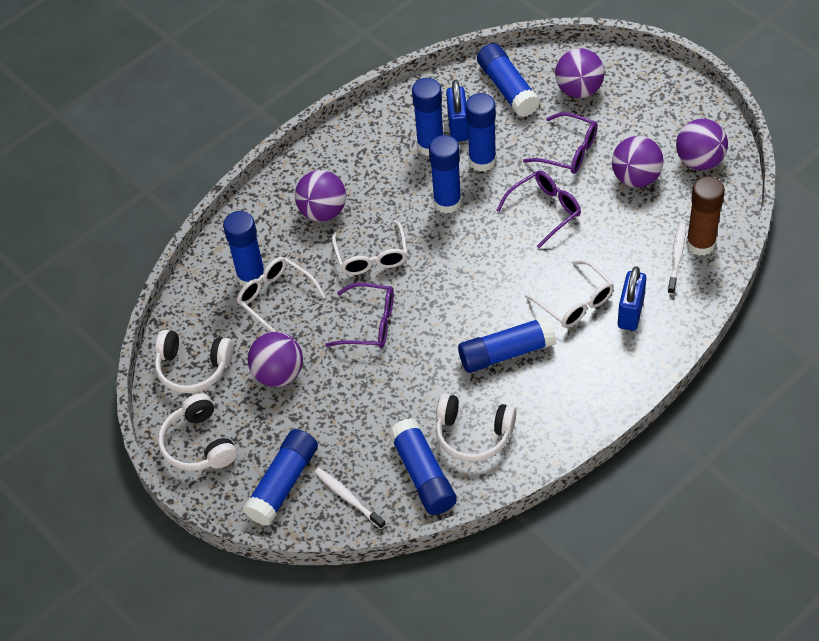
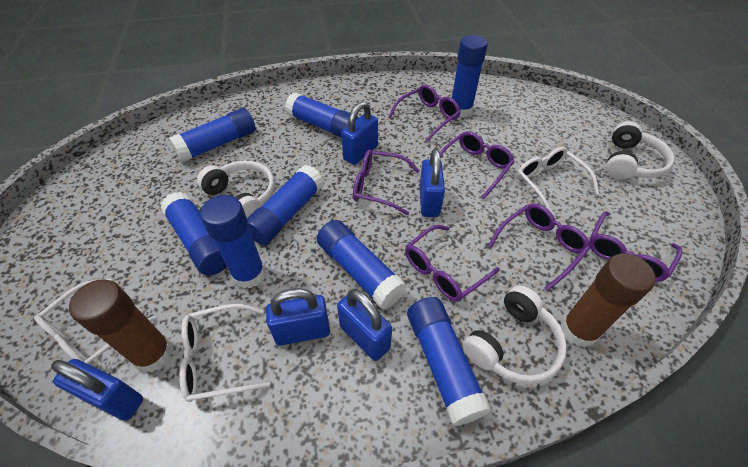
blue padlock: 2 -> 5
brown glue stick: 1 -> 2
purple ball: 5 -> 0
purple glasses: 3 -> 6
white toothbrush: 2 -> 0

